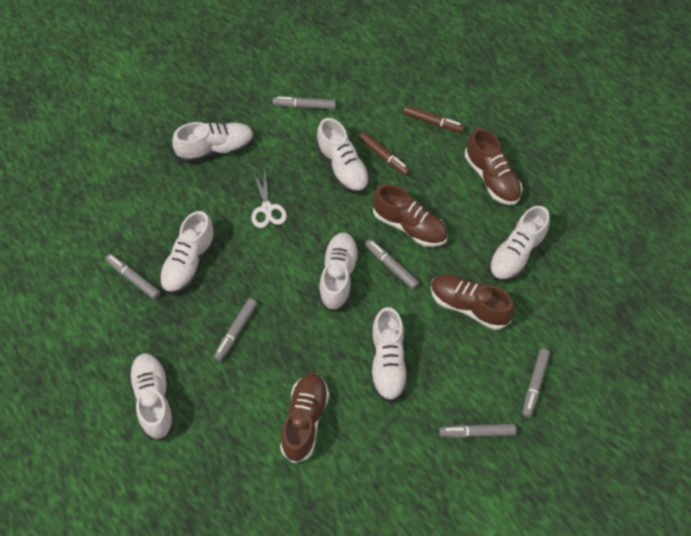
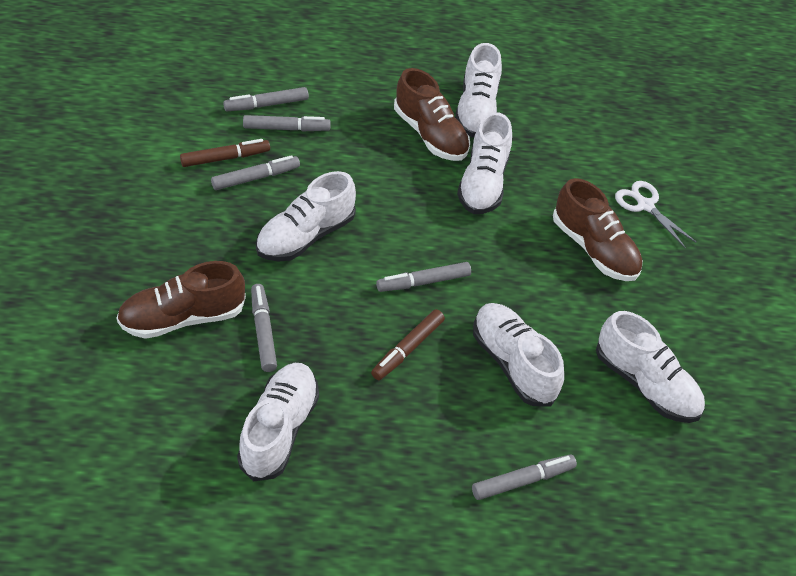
brown shoe: 4 -> 3
white shoe: 7 -> 6

